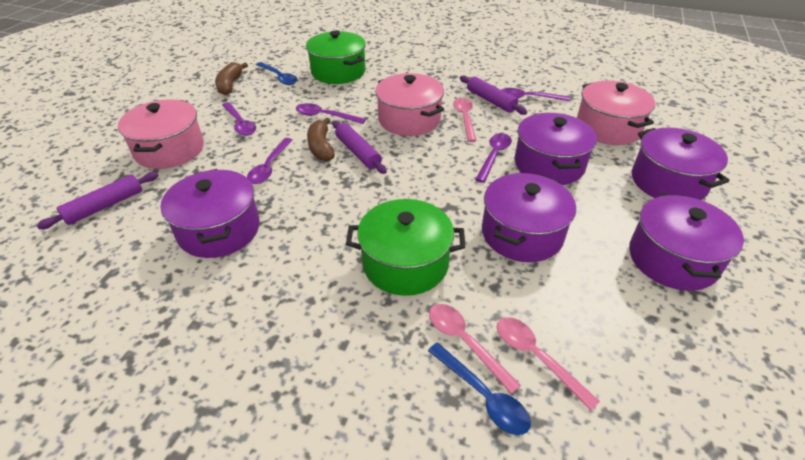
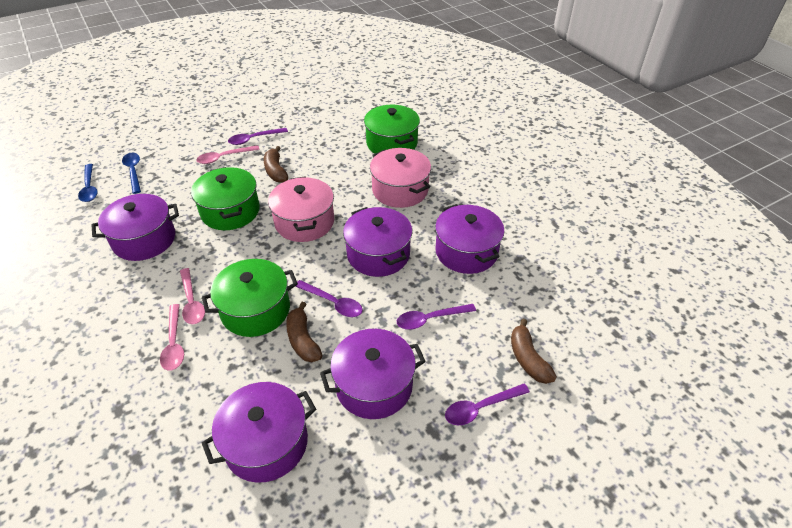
brown banana: 2 -> 3
green pot: 2 -> 3
pink pot: 3 -> 2
purple rolling pin: 3 -> 0
purple spoon: 5 -> 4

